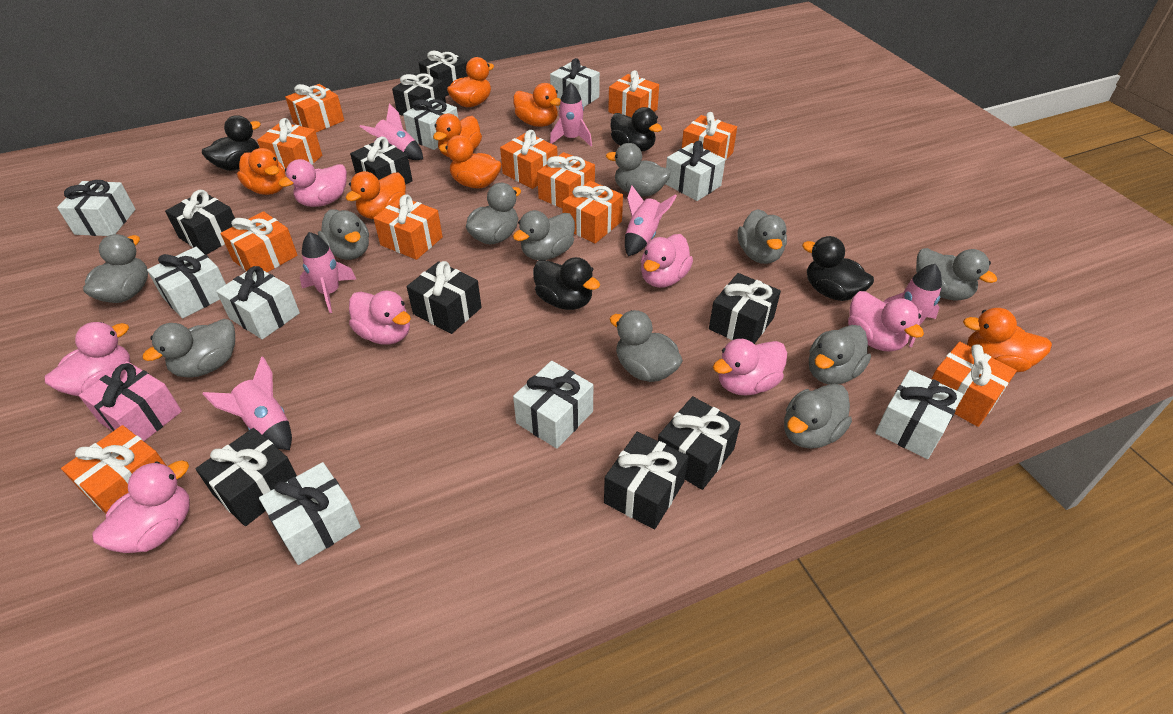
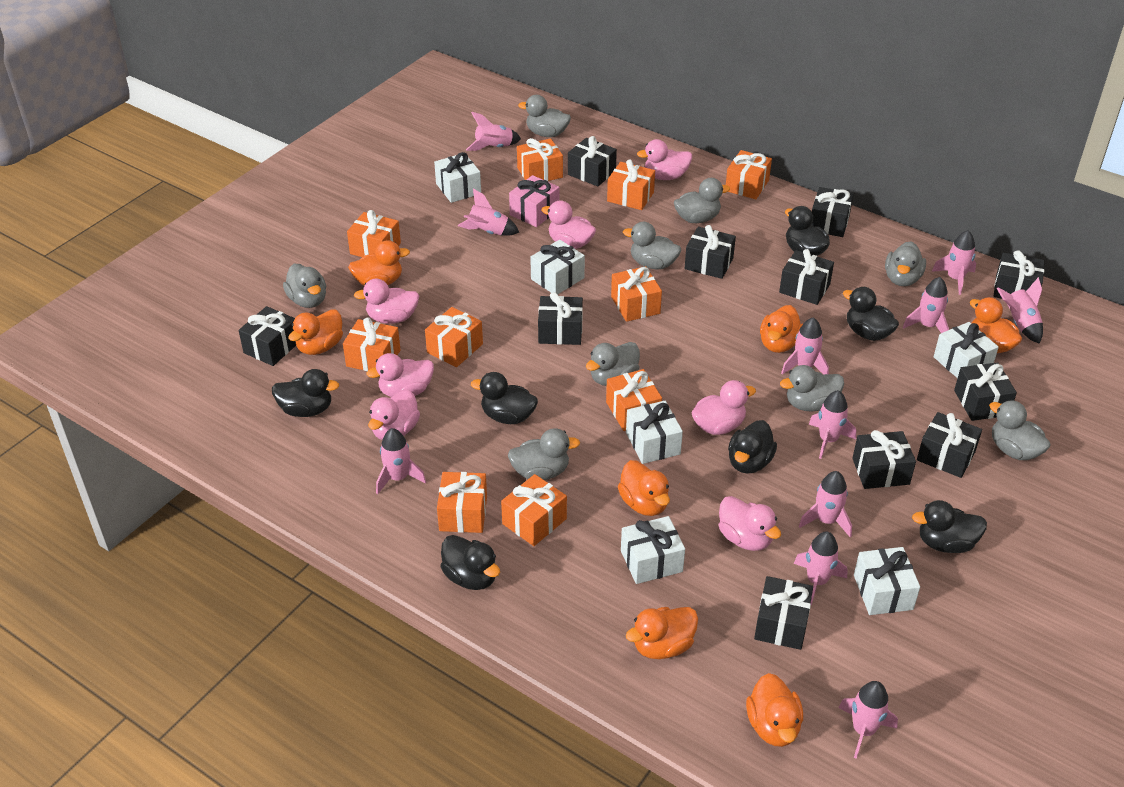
black duck: 4 -> 7
black gift: 9 -> 11
grey duck: 11 -> 9
orange gift: 11 -> 10
pink rocket: 6 -> 11
white gift: 9 -> 6

